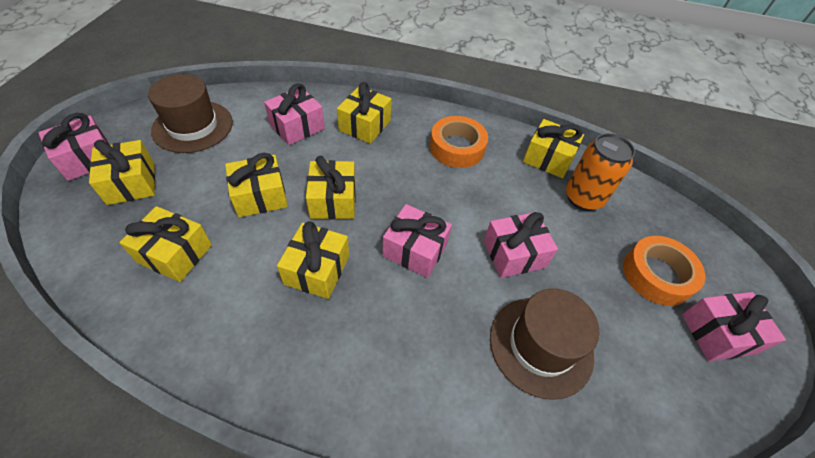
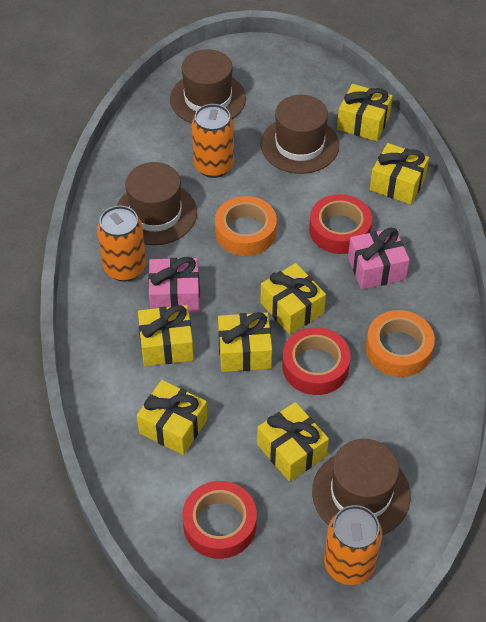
brown hat: 2 -> 4
orange can: 1 -> 3
pink gift: 5 -> 2
red tape: 0 -> 3

